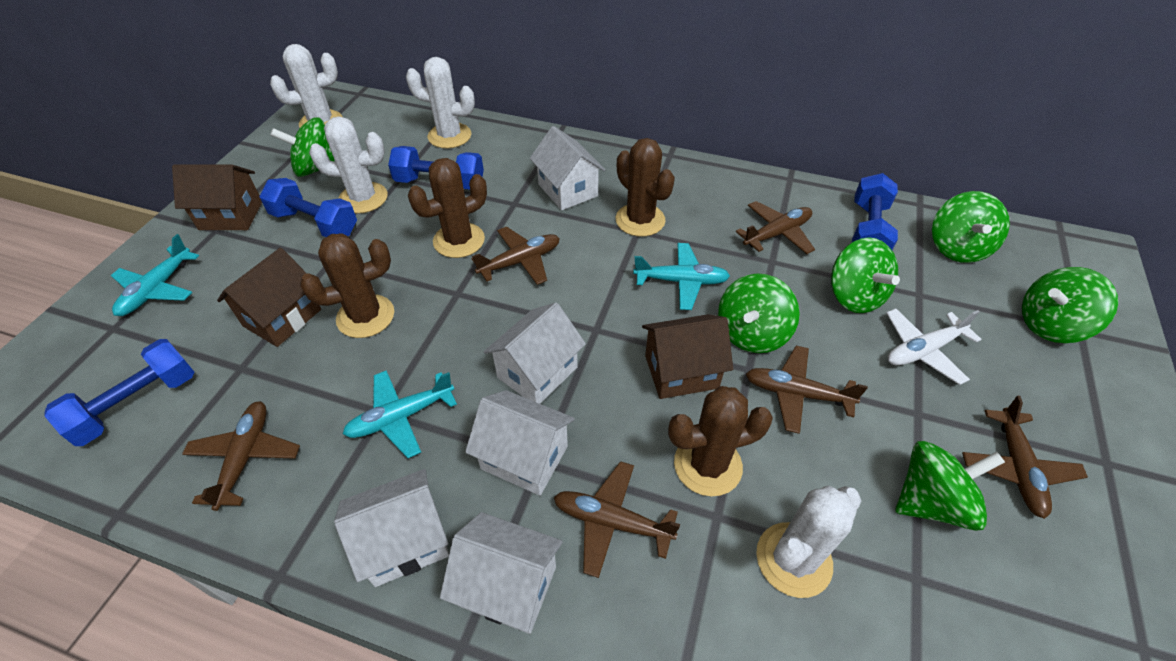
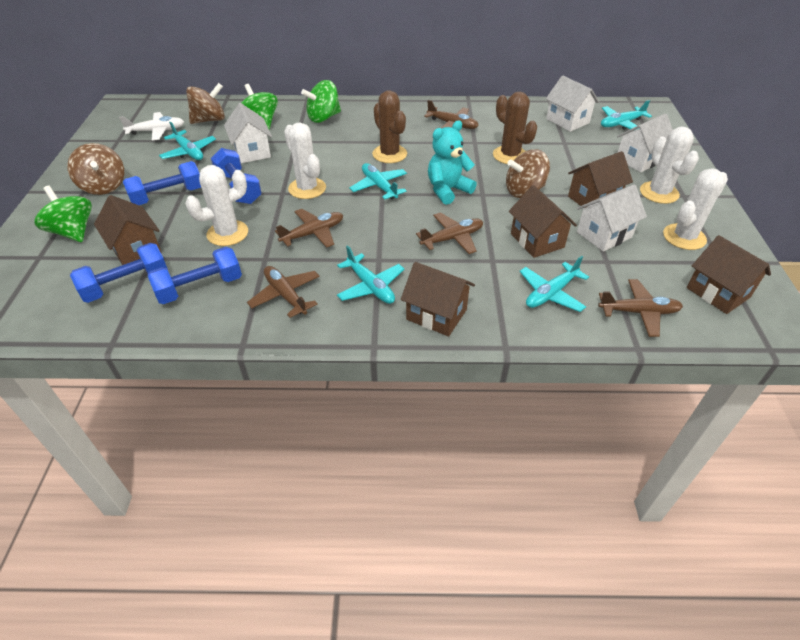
brown cactus: 4 -> 2
brown house: 3 -> 5
brown plane: 6 -> 5
brown spinning top: 0 -> 3
green spinning top: 6 -> 3
turquoise plane: 3 -> 5
turquoise teddy bear: 0 -> 1
white house: 5 -> 4

